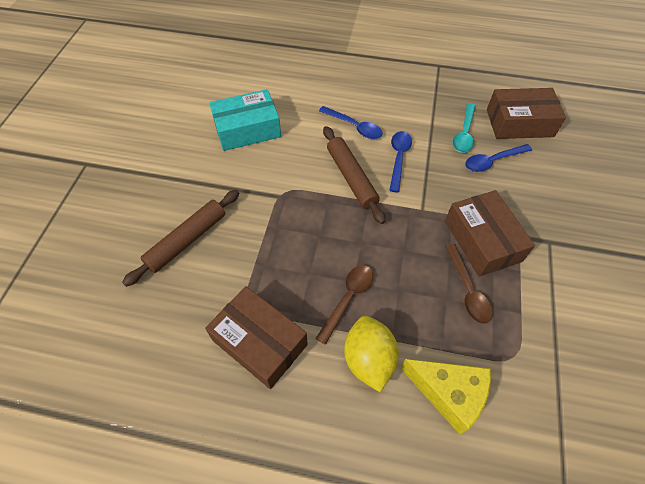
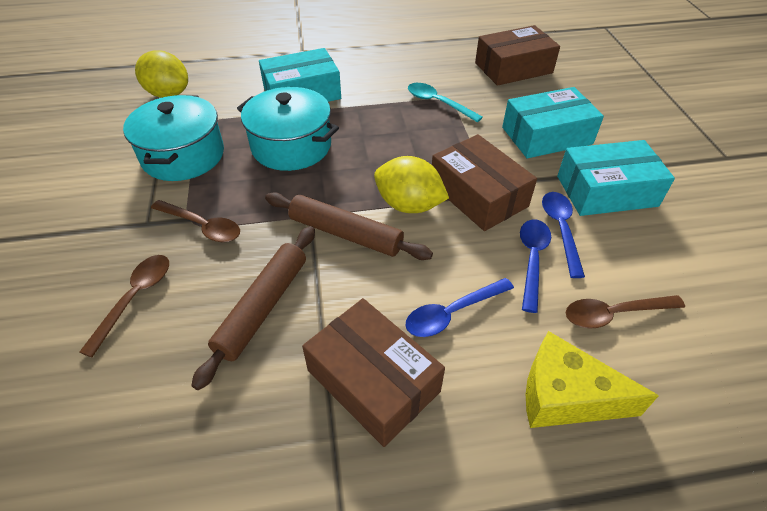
brown spoon: 2 -> 3
turquoise box: 1 -> 3
turquoise pot: 0 -> 2
yellow lemon: 1 -> 2

